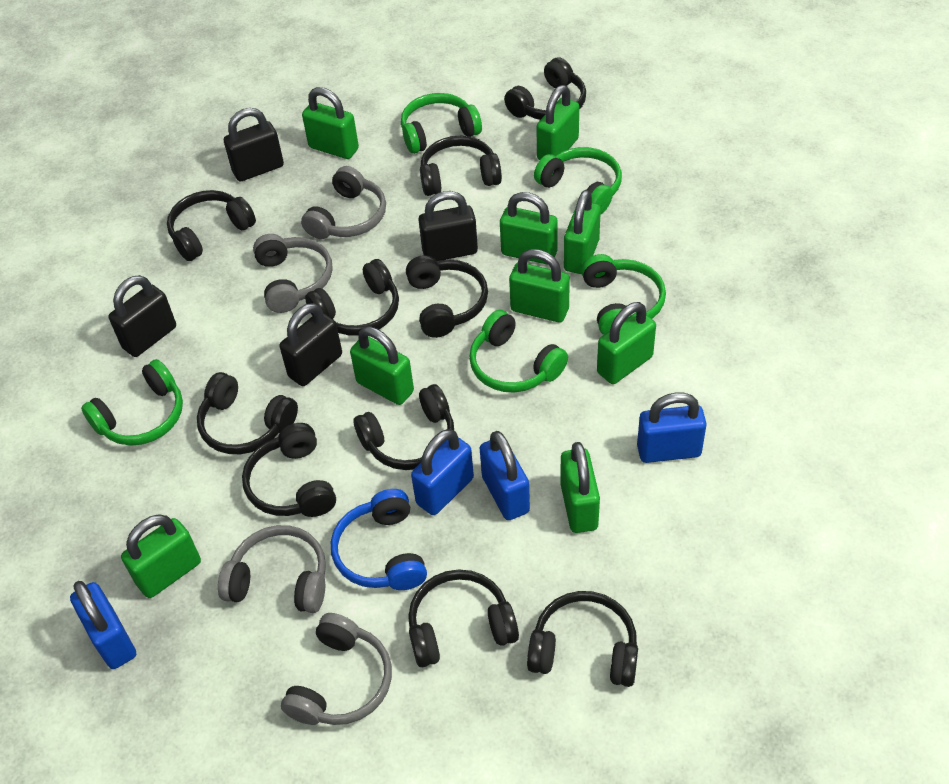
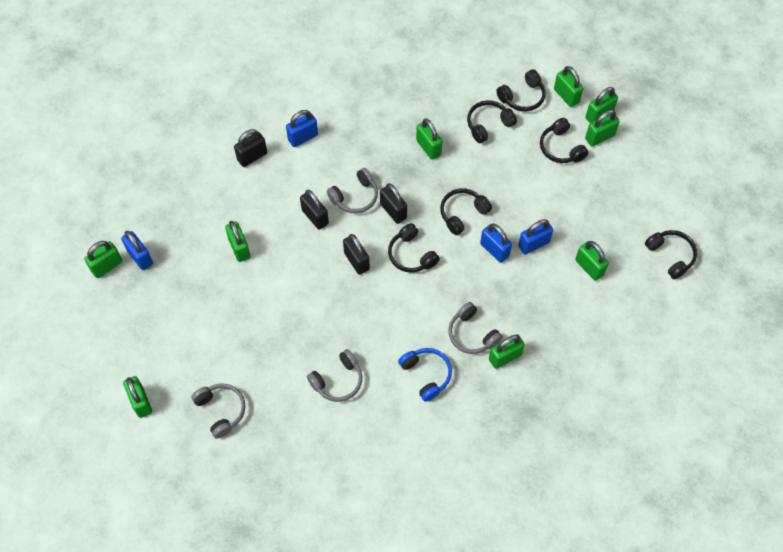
black headphones: 10 -> 6
green headphones: 5 -> 0

